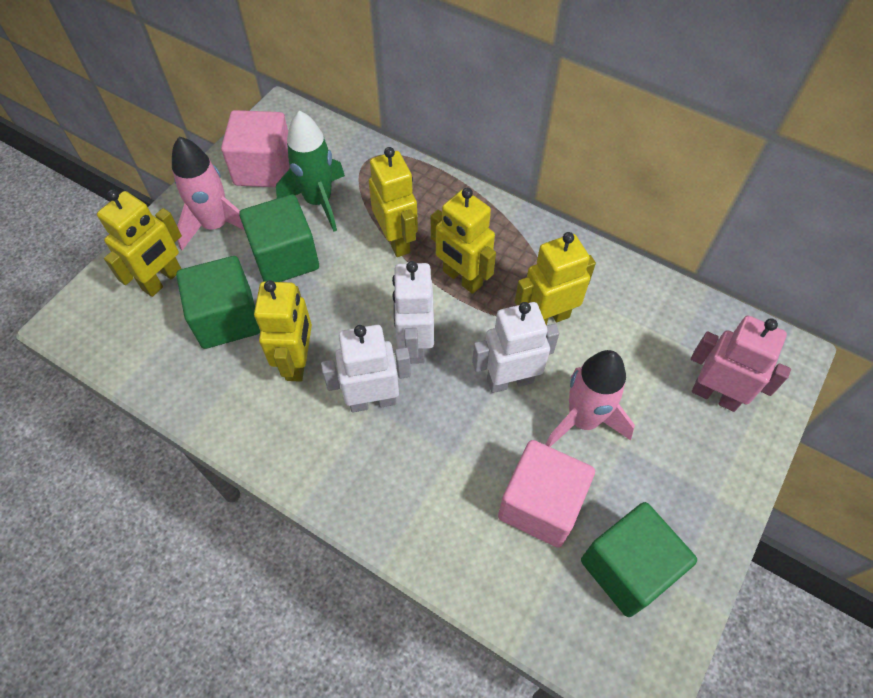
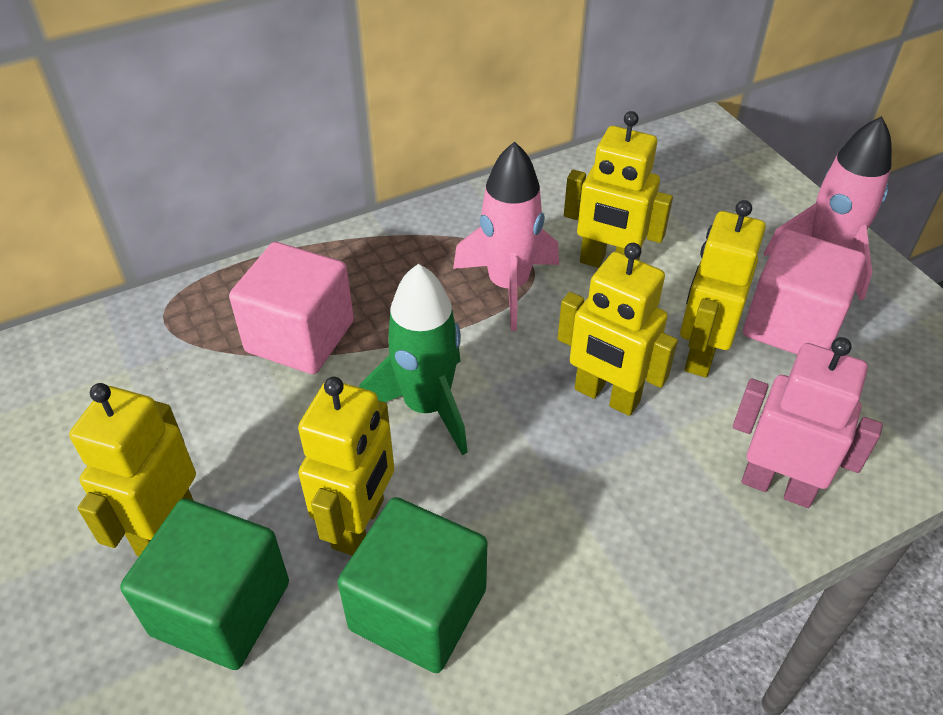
green cube: 3 -> 2
white robot: 3 -> 0

